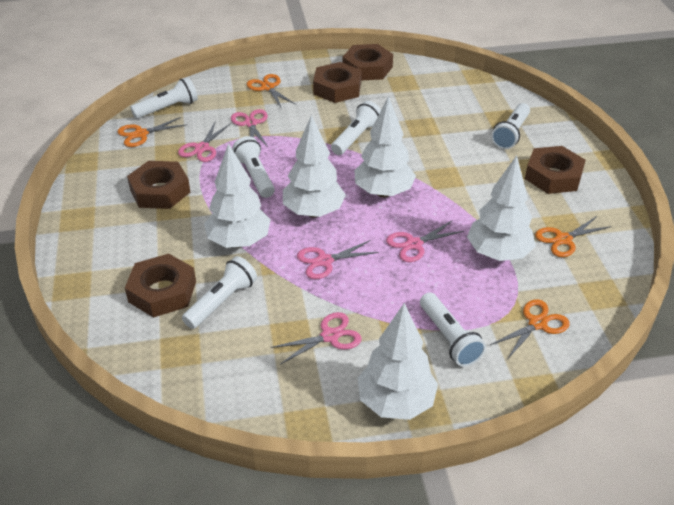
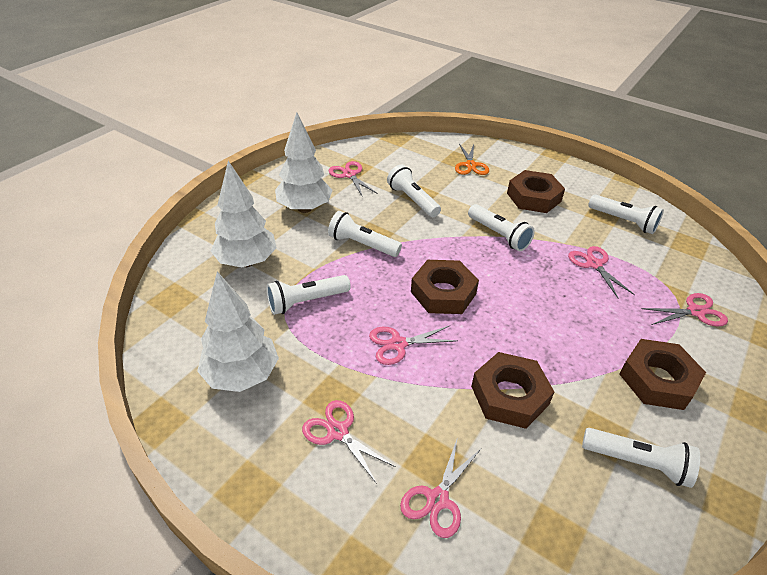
brown nut: 5 -> 4
orange scissors: 4 -> 1
pink scissors: 5 -> 6
white tree: 5 -> 3

